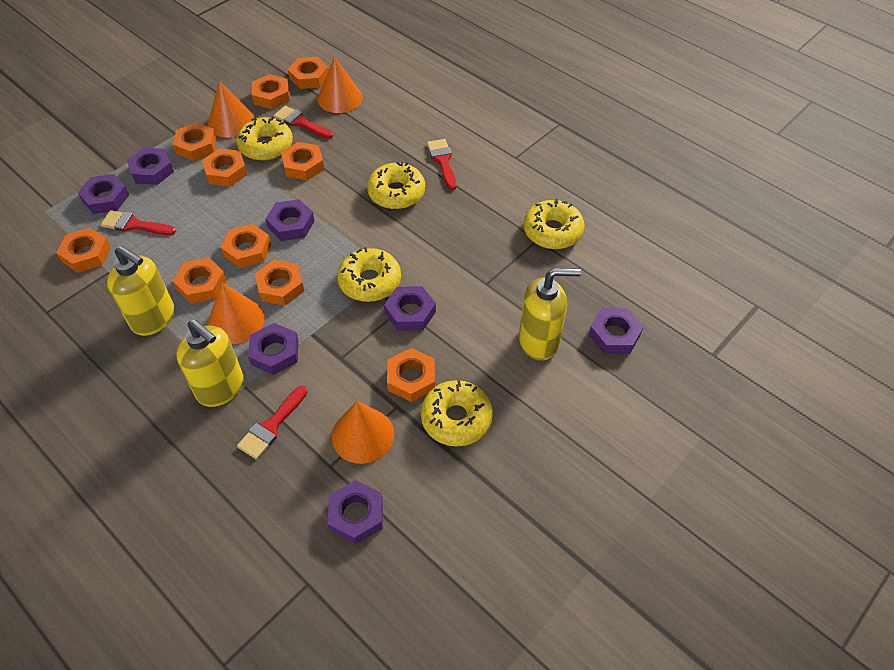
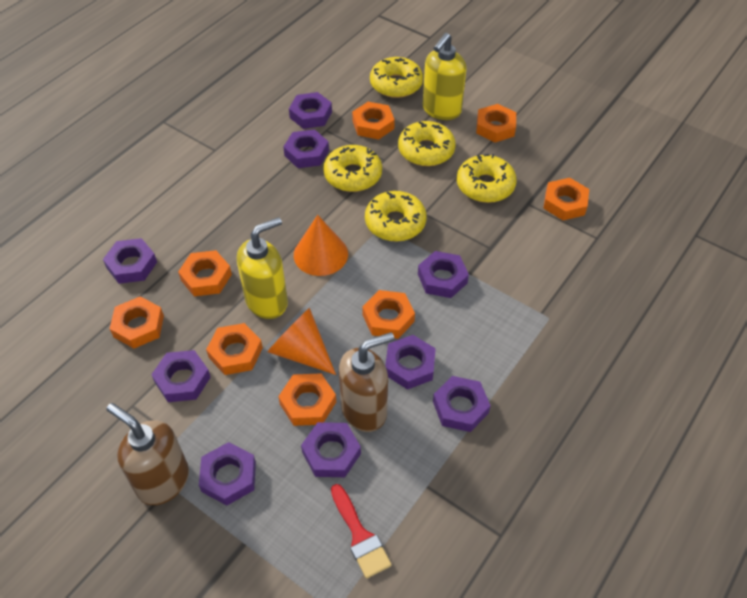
brown soap dispenser: 0 -> 2
orange cone: 4 -> 2
orange nut: 10 -> 8
purple nut: 7 -> 9
red brush: 4 -> 1
yellow soap dispenser: 3 -> 2

